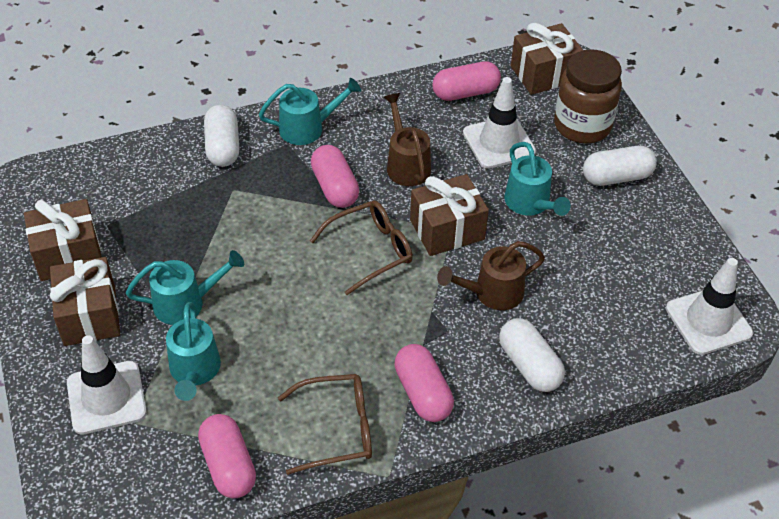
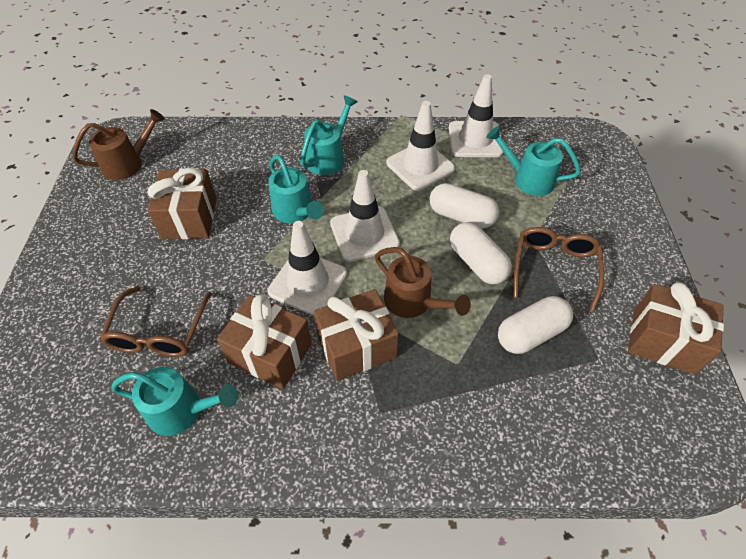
brown jar: 1 -> 0
pink capsule: 4 -> 0
white traffic cone: 3 -> 4

